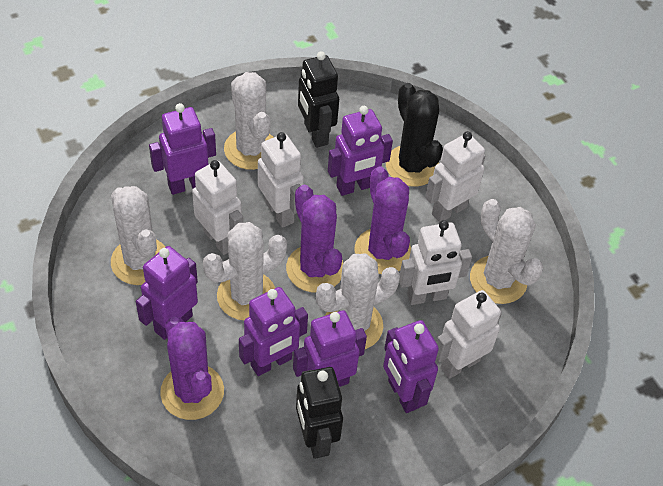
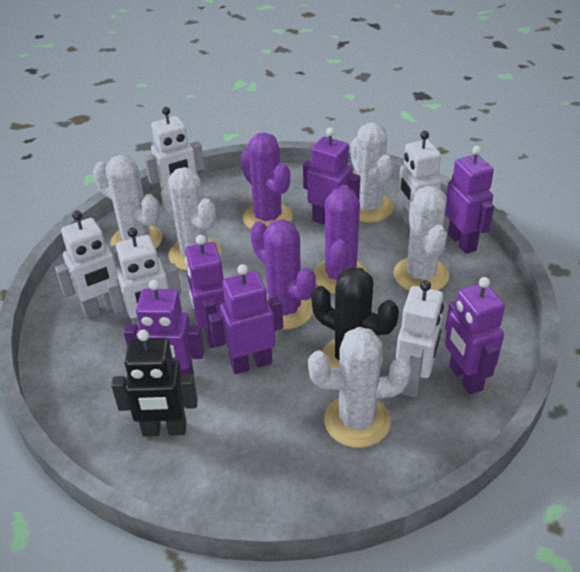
black robot: 2 -> 1

